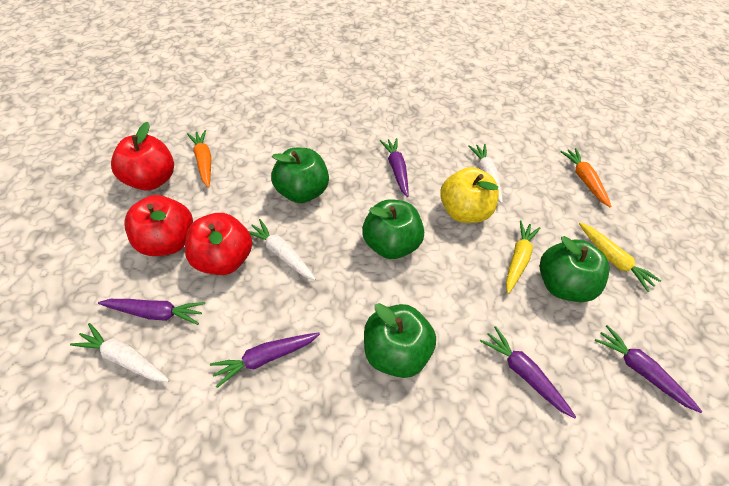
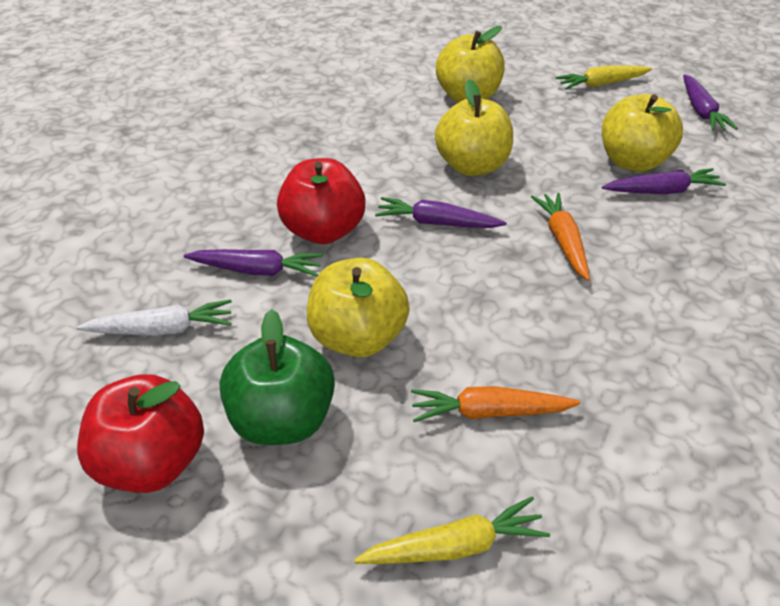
green apple: 4 -> 1
purple carrot: 5 -> 4
red apple: 3 -> 2
white carrot: 3 -> 1
yellow apple: 1 -> 4

